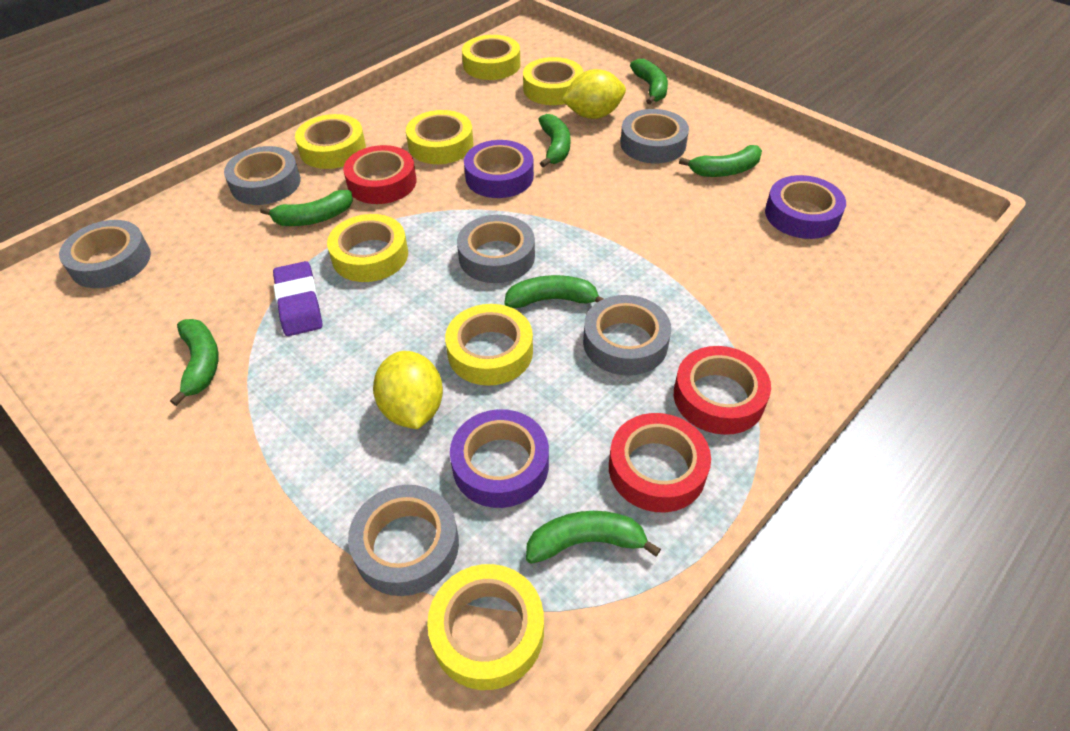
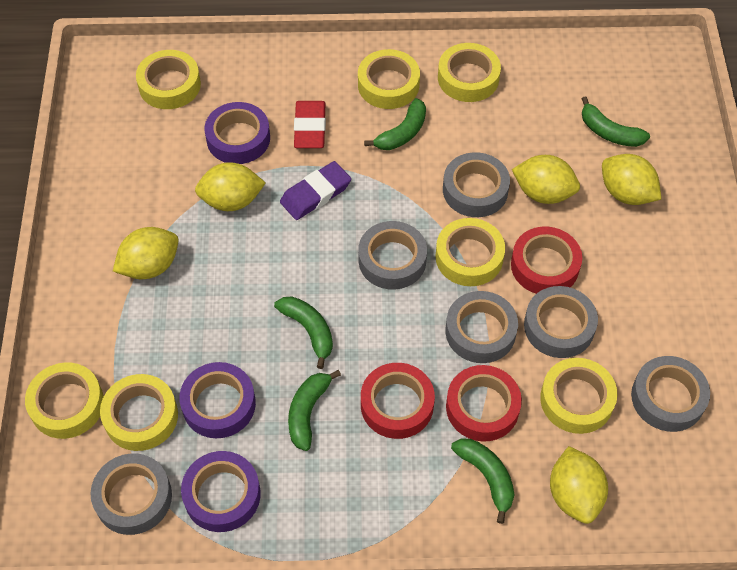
green banana: 7 -> 5
red eraser: 0 -> 1
yellow lemon: 2 -> 5

